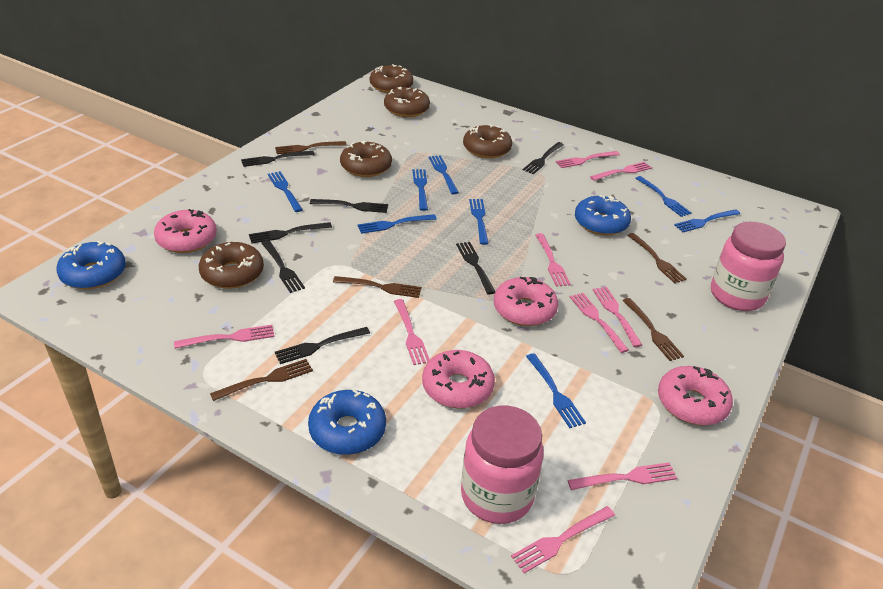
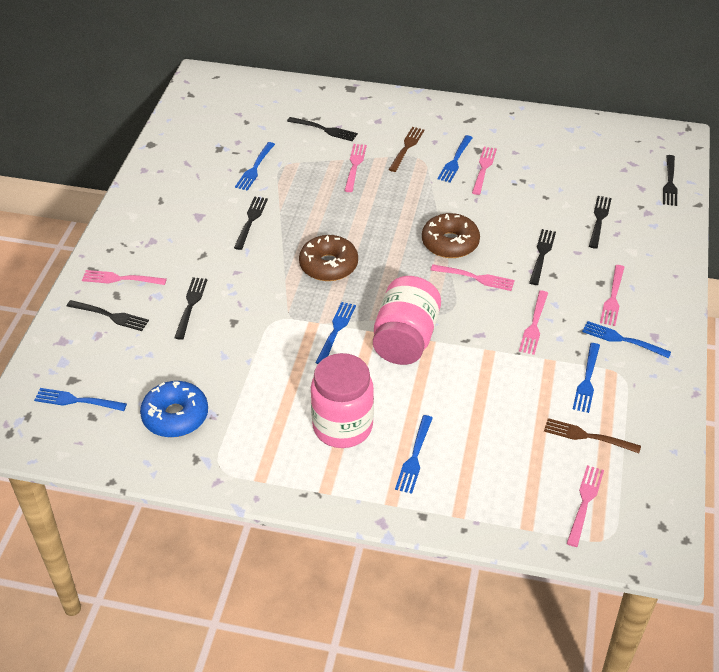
blue donut: 3 -> 1
blue fork: 8 -> 7
brown donut: 5 -> 2
brown fork: 5 -> 2
pink donut: 4 -> 0
pink fork: 9 -> 7

